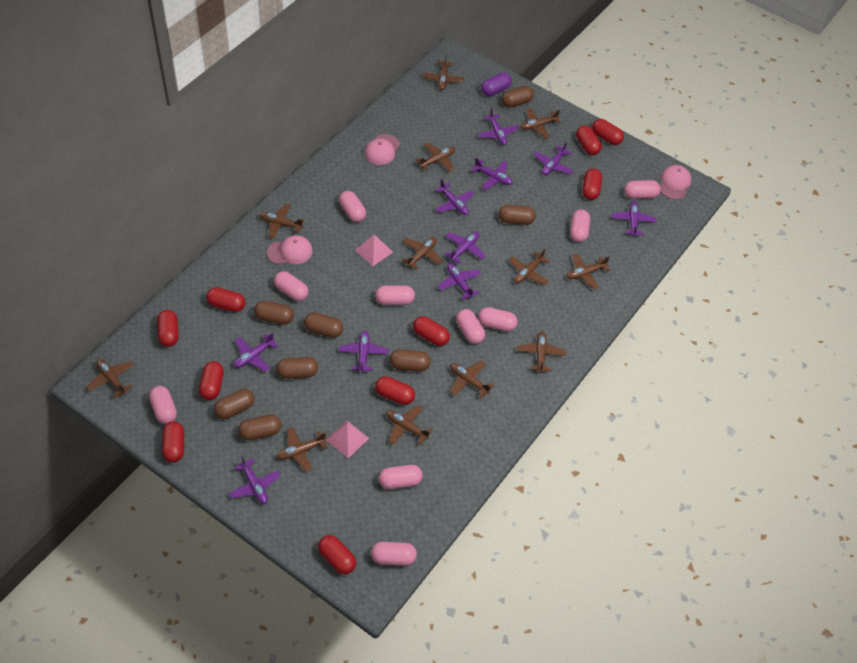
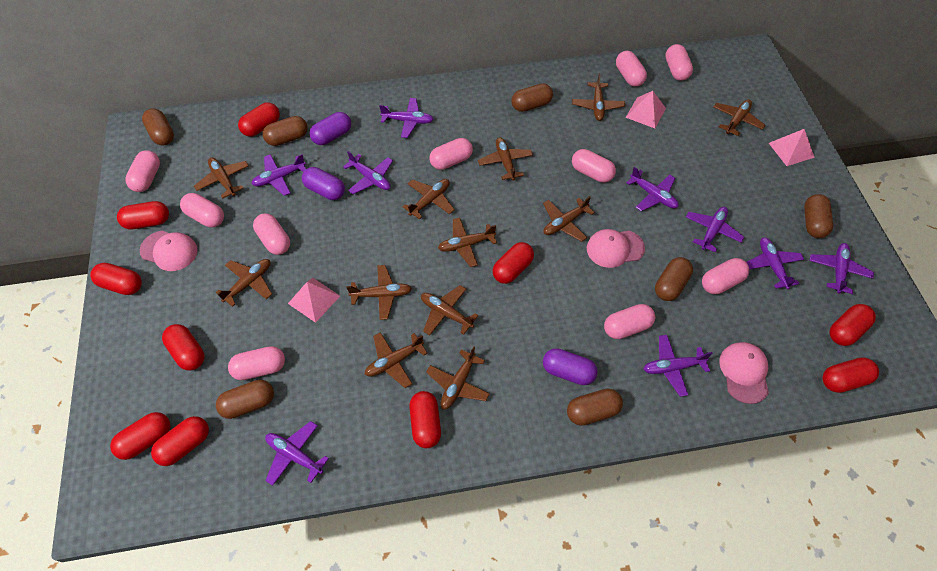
brown capsule: 8 -> 7
pink pyramid: 2 -> 3
purple capsule: 1 -> 3
purple plane: 10 -> 9

